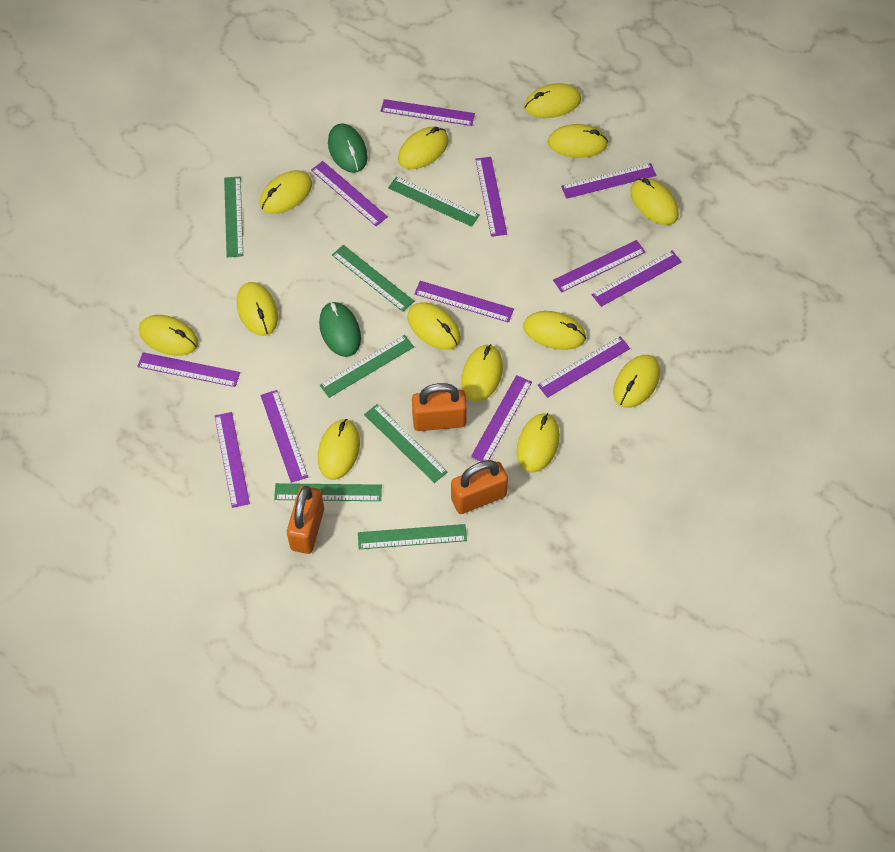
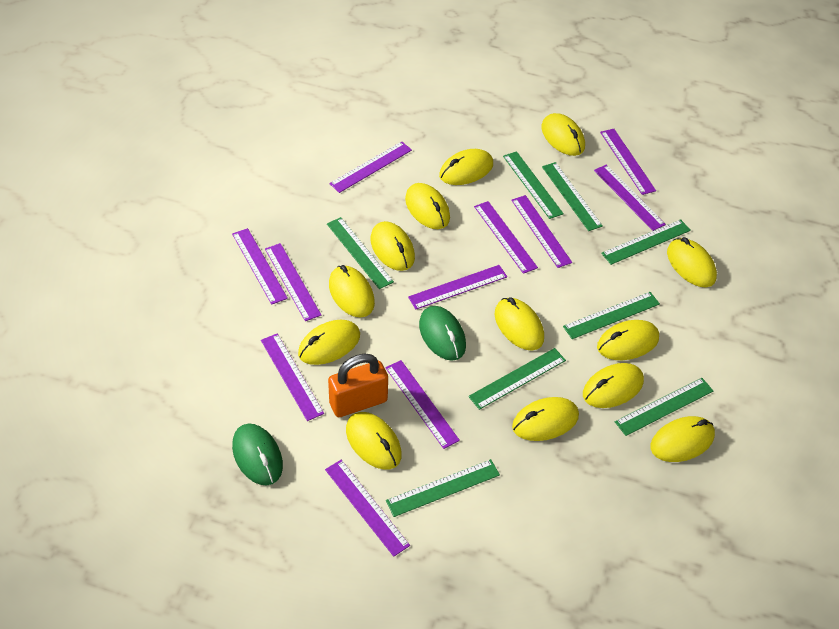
green ruler: 7 -> 8
orange padlock: 3 -> 1
purple ruler: 12 -> 11

